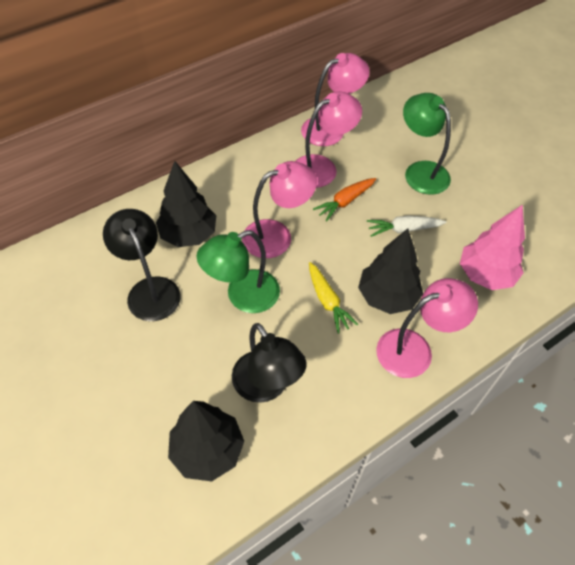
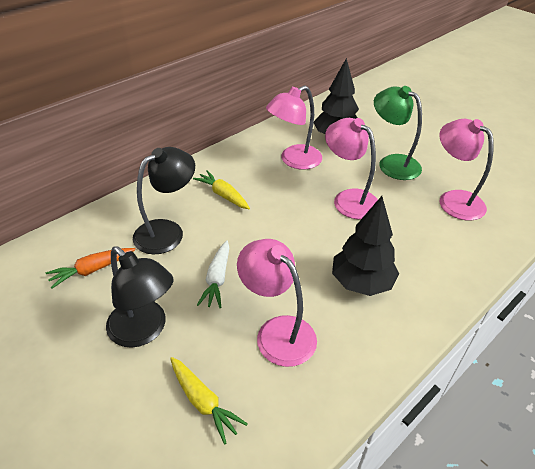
black tree: 3 -> 2
green lamp: 2 -> 1
pink tree: 1 -> 0
yellow carrot: 1 -> 2

